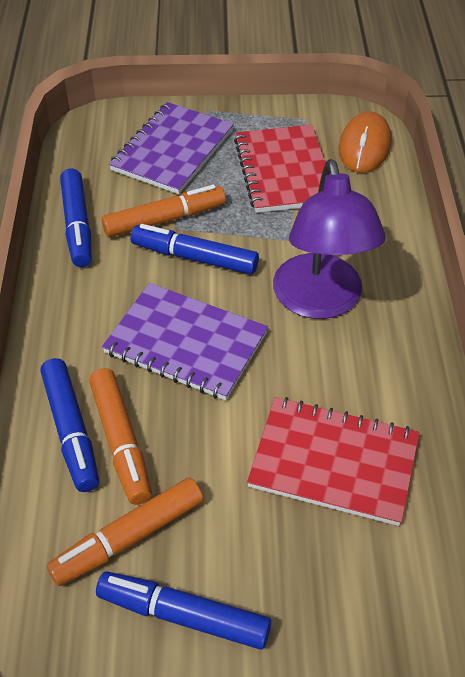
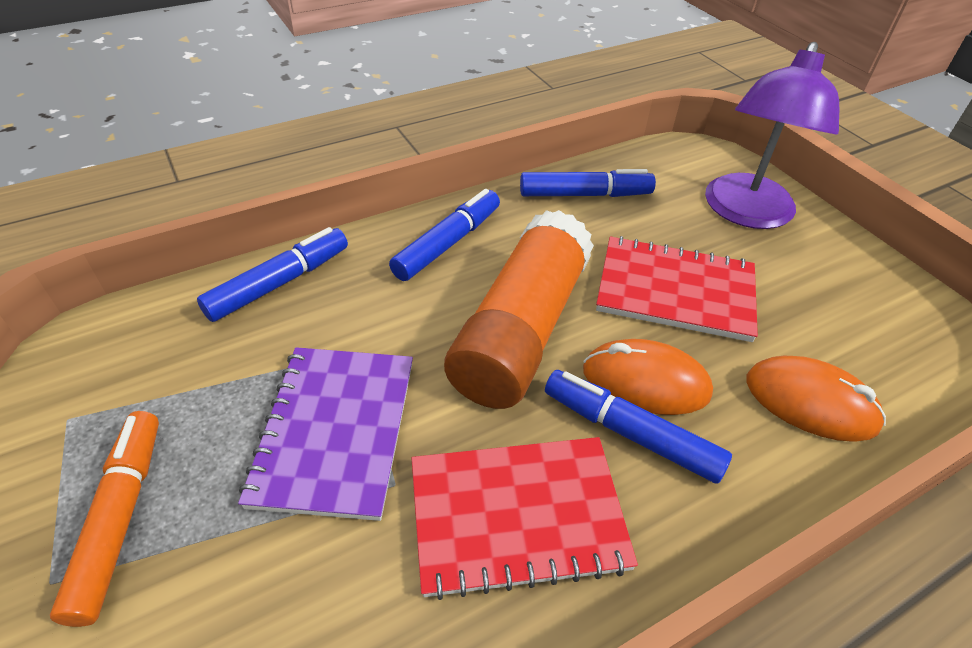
orange glue stick: 0 -> 1
orange marker: 3 -> 1
orange mouse: 1 -> 2
purple notebook: 2 -> 1

